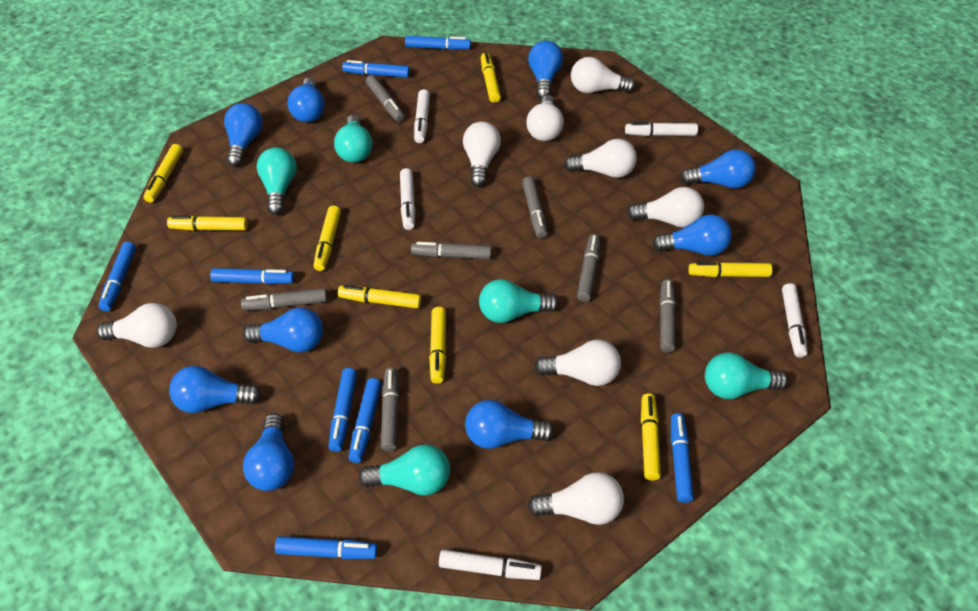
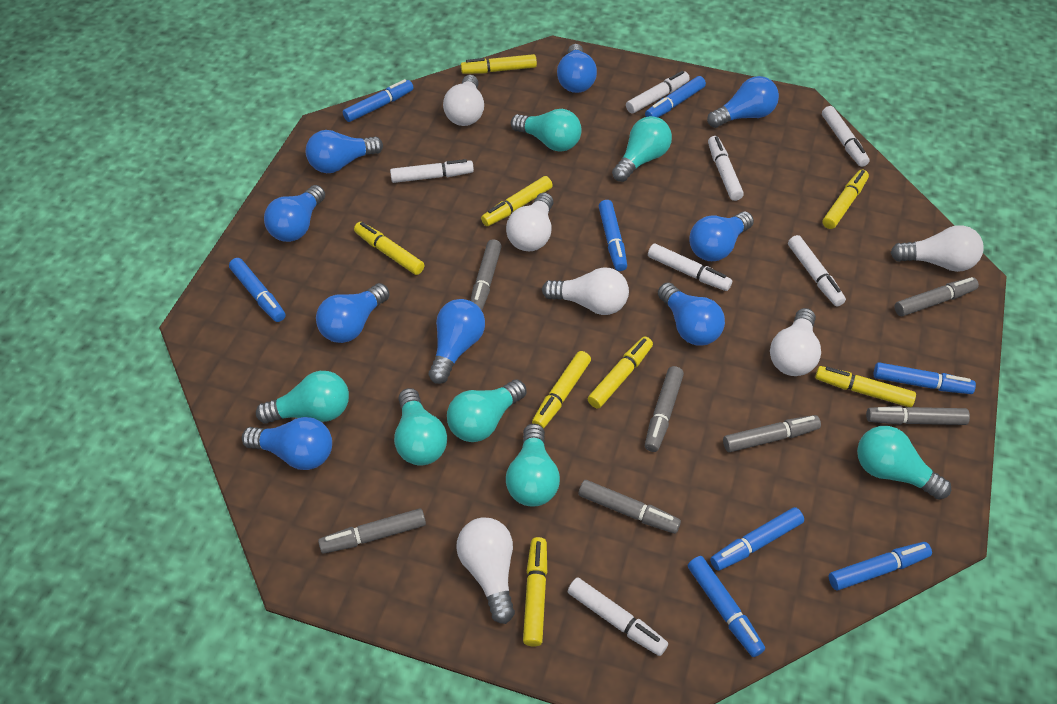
turquoise light bulb: 5 -> 7
white light bulb: 8 -> 6
white marker: 5 -> 7

